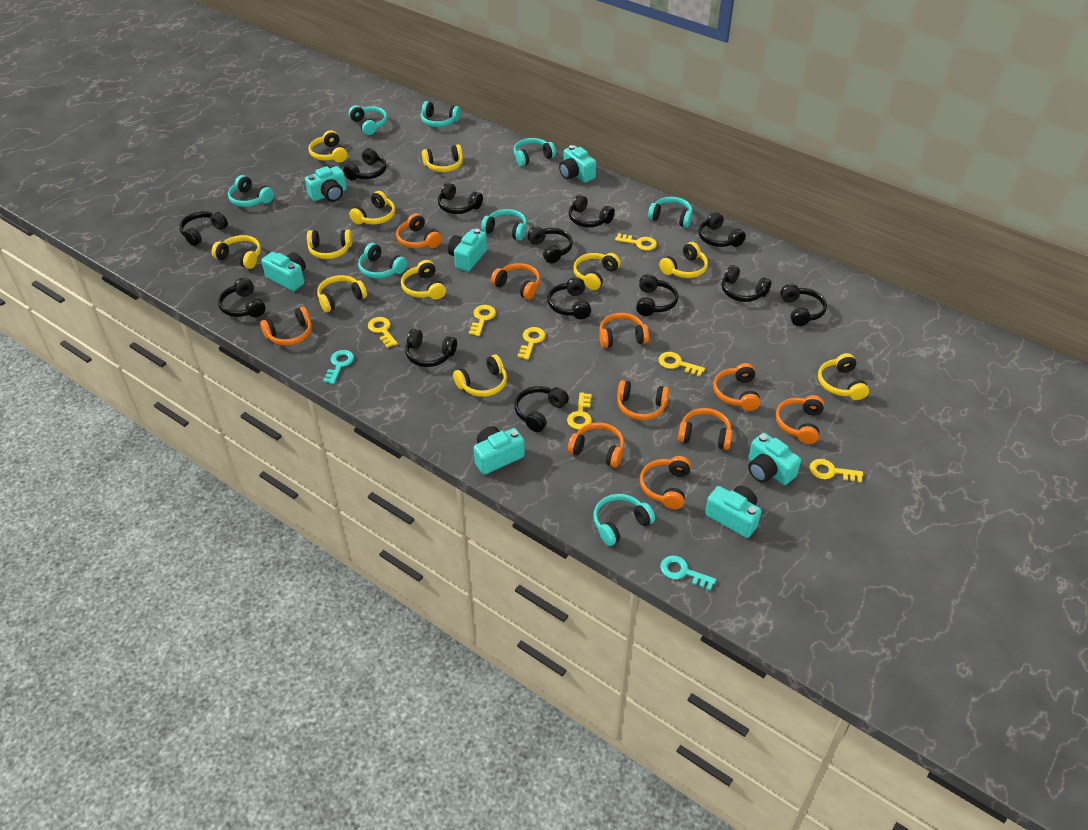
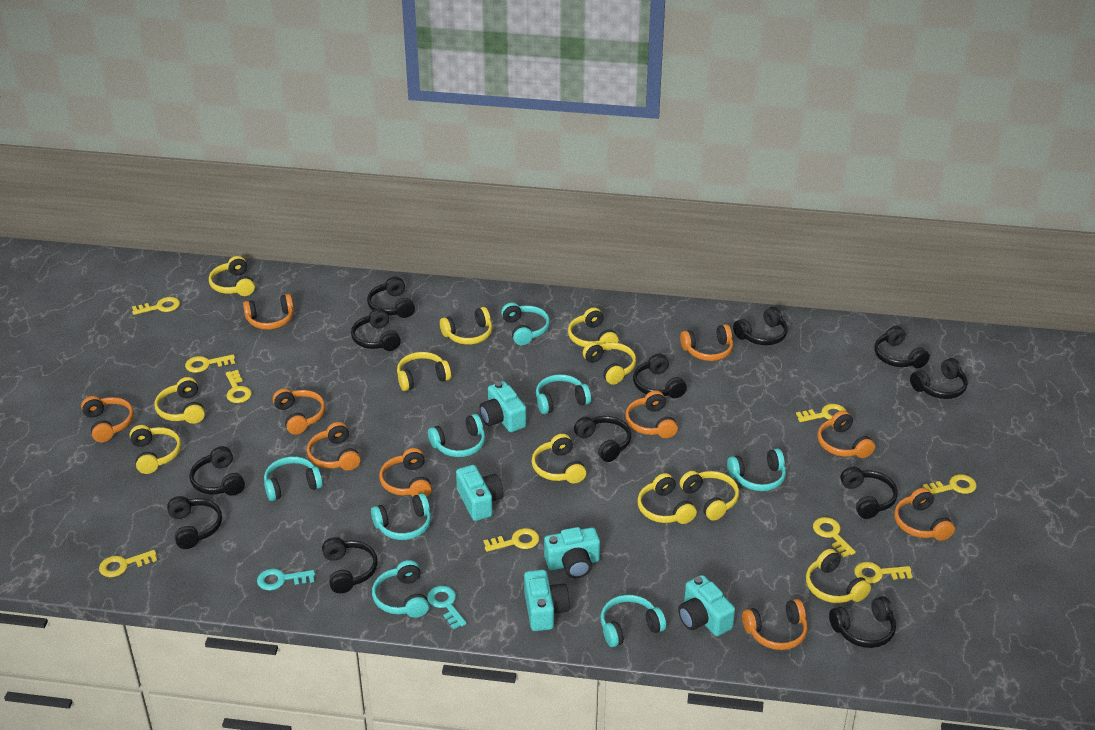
black headphones: 13 -> 12
turquoise camera: 7 -> 5
yellow key: 7 -> 9

